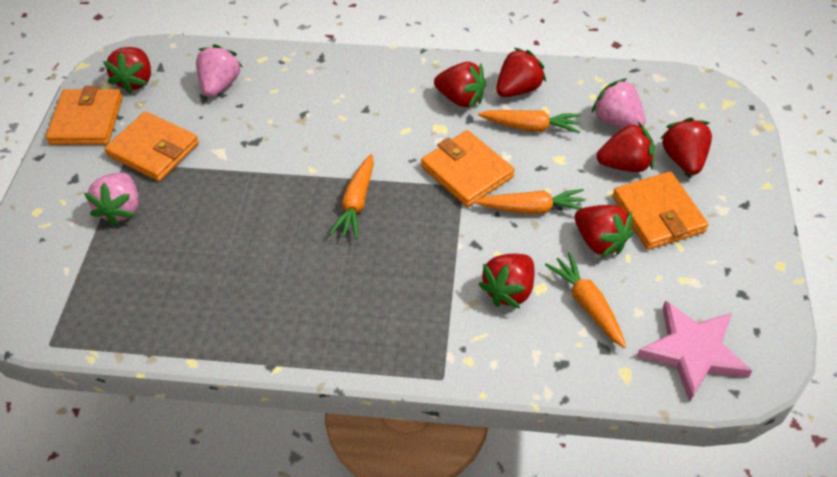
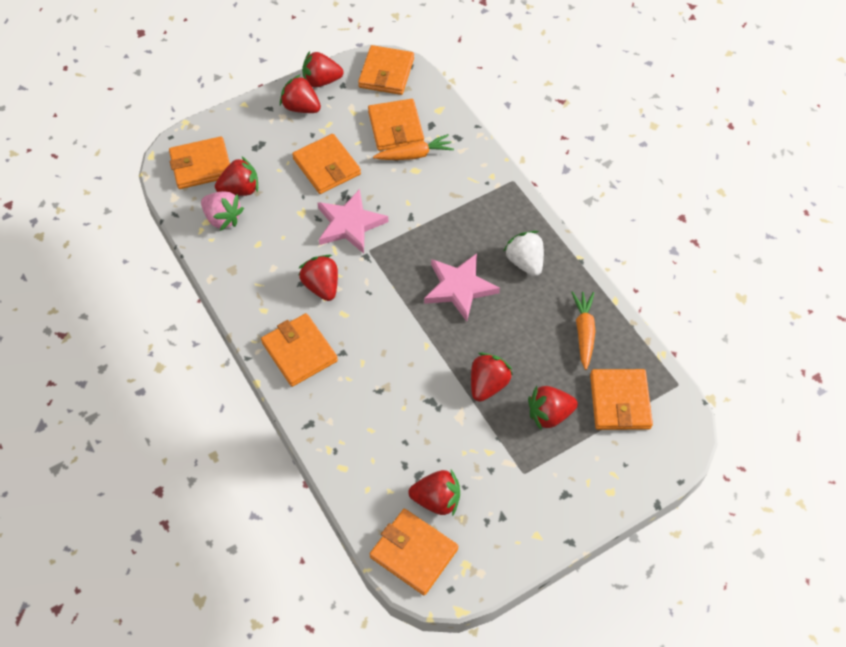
orange carrot: 4 -> 2
orange wallet: 4 -> 7
pink star: 1 -> 2
pink strawberry: 3 -> 1
white strawberry: 0 -> 1

